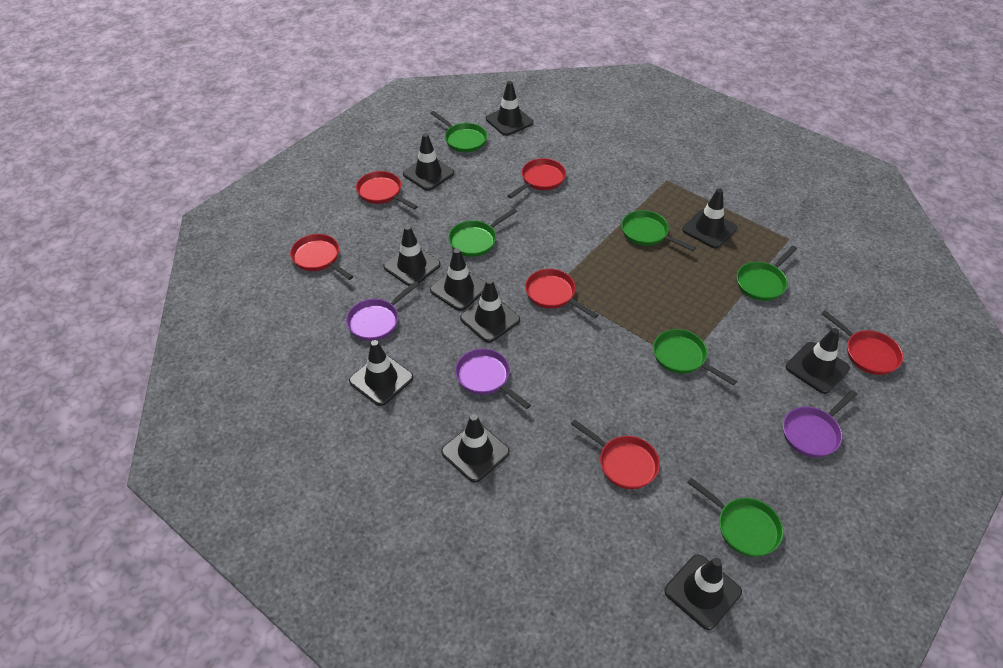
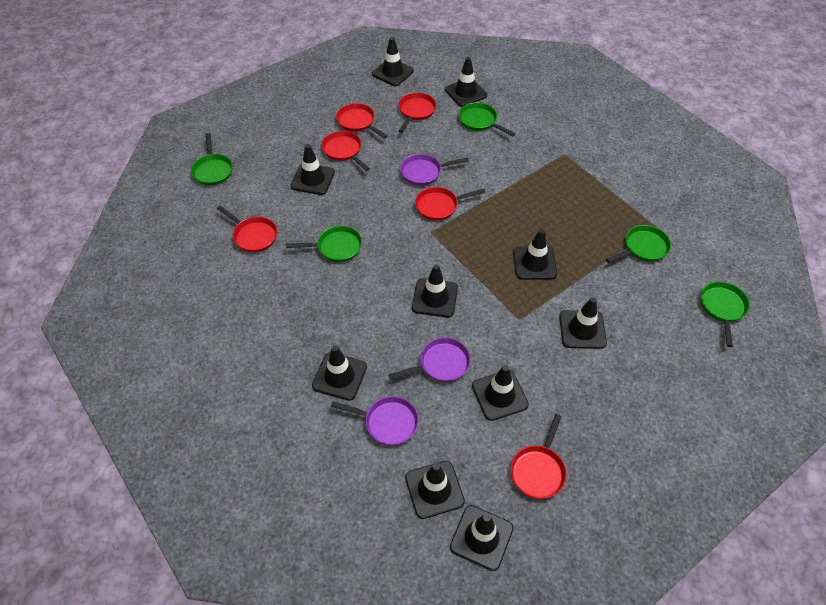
green pan: 6 -> 5

